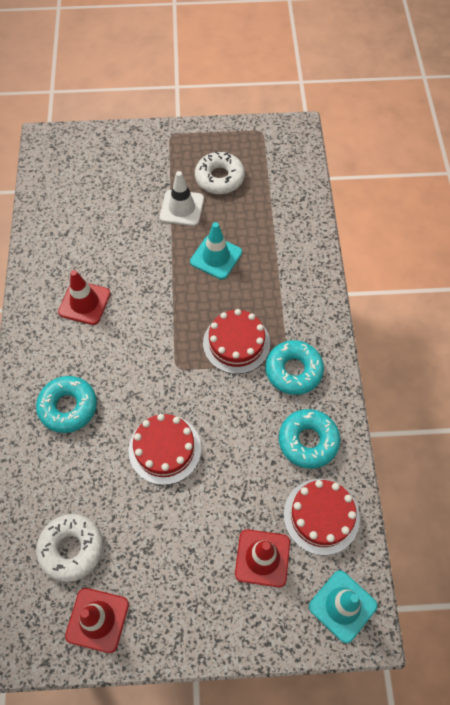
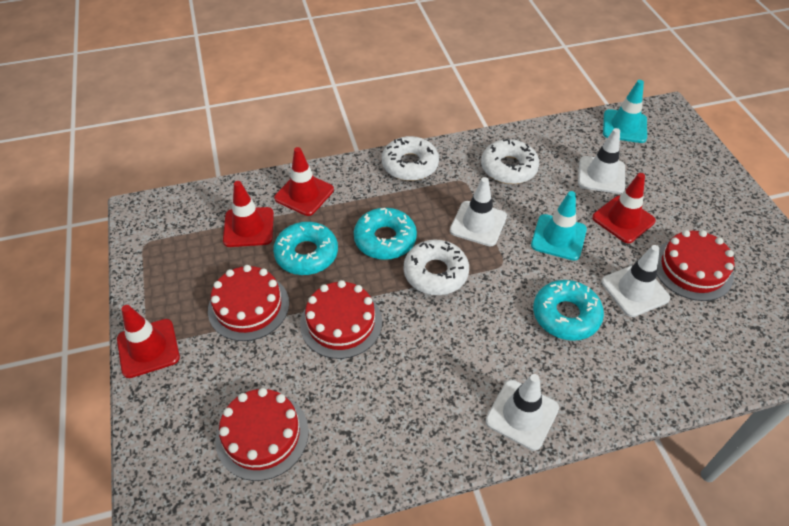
red cake: 3 -> 4
red traffic cone: 3 -> 4
white donut: 2 -> 3
white traffic cone: 1 -> 4

